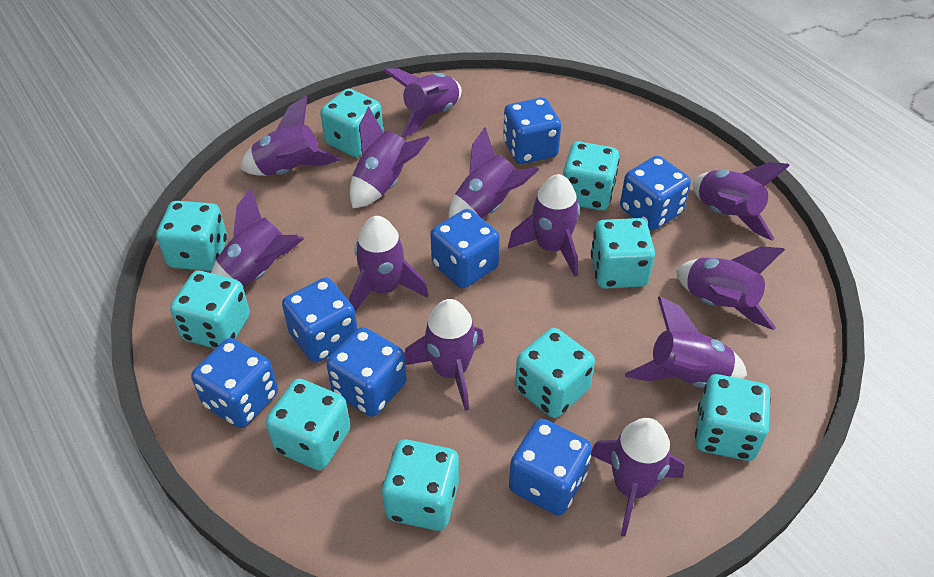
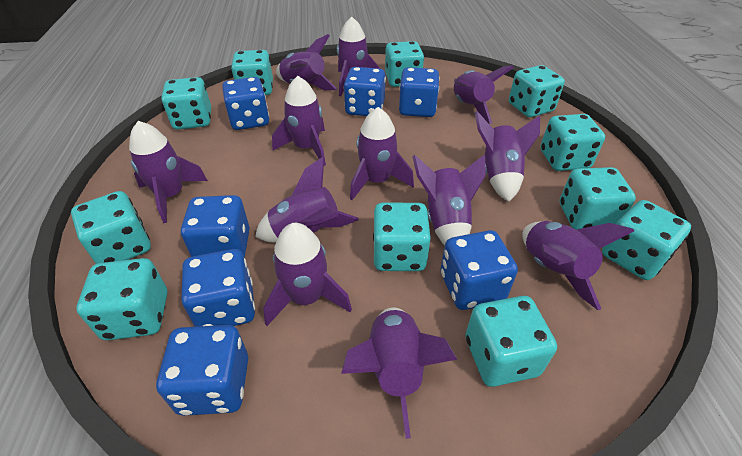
turquoise dice: 9 -> 11

